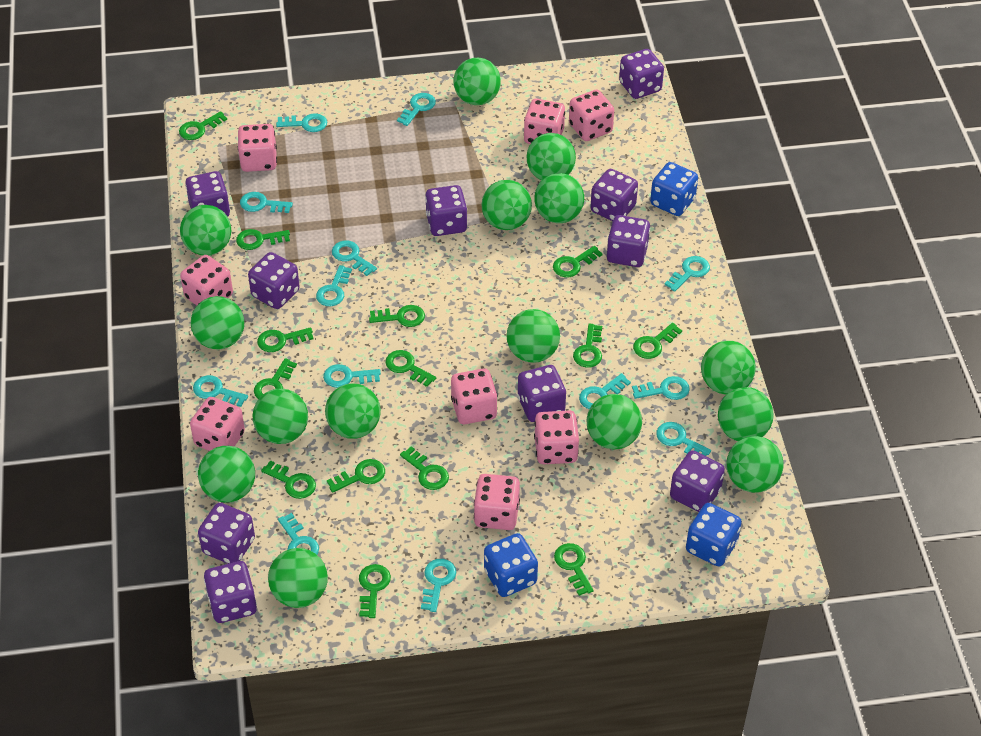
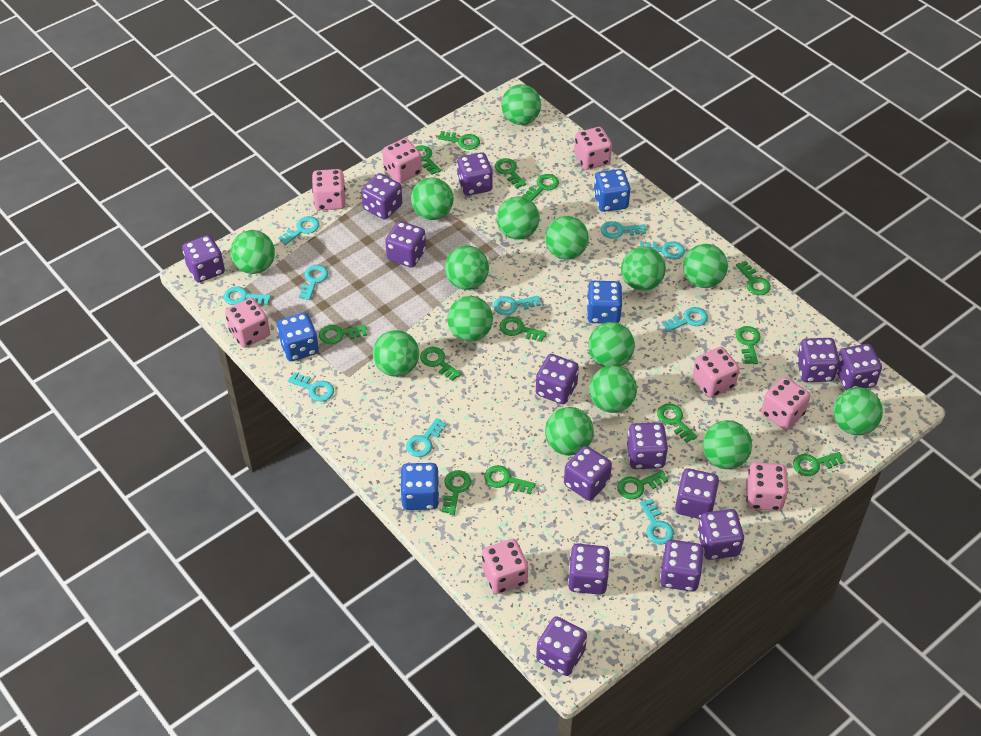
blue dice: 3 -> 4
purple dice: 10 -> 14
turquoise key: 13 -> 10

